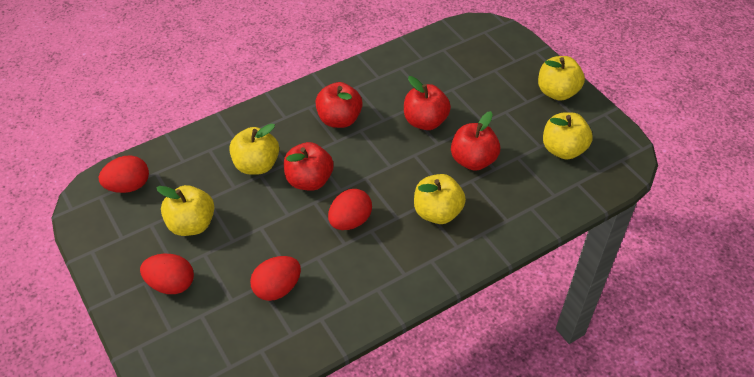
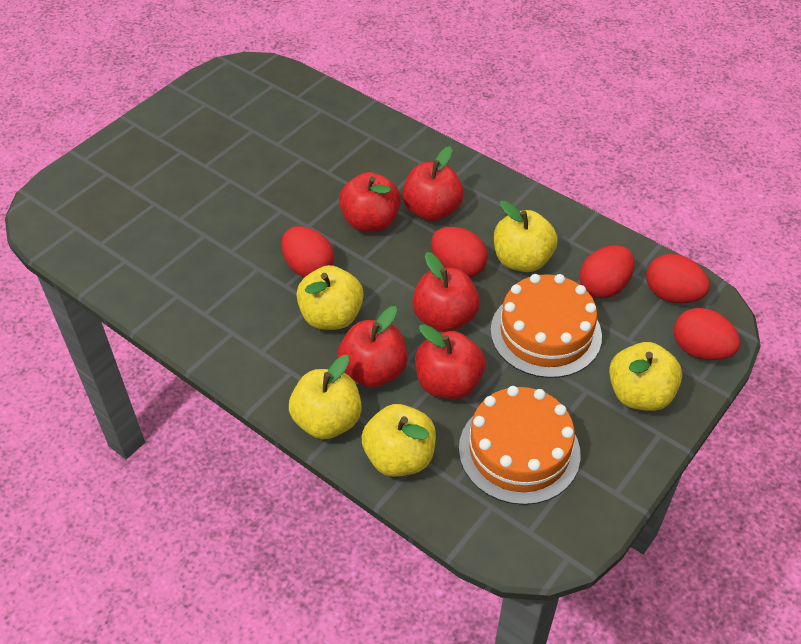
orange cake: 0 -> 2
red apple: 4 -> 5
red egg: 4 -> 5

